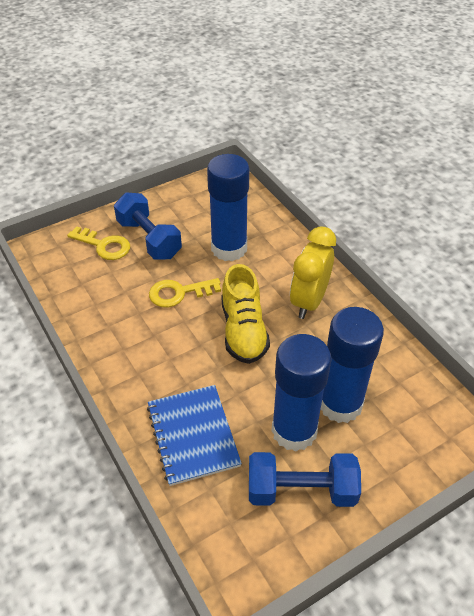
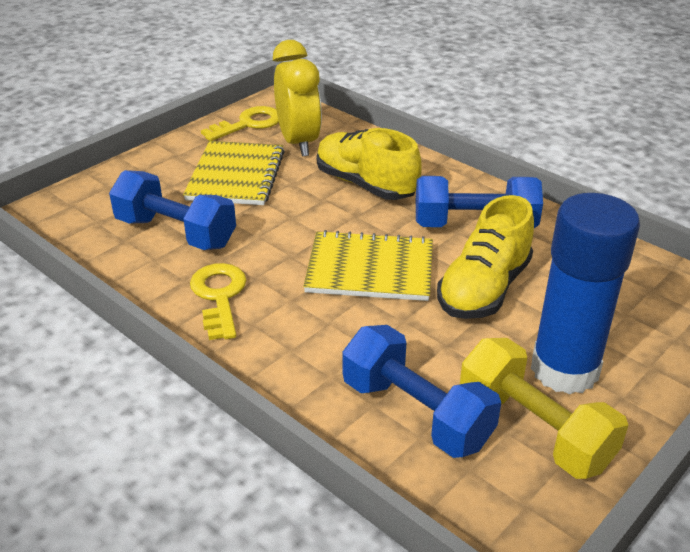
blue dumbbell: 2 -> 3
blue glue stick: 3 -> 1
blue notebook: 1 -> 0
yellow dumbbell: 0 -> 1
yellow notebook: 0 -> 2
yellow shoe: 1 -> 2

